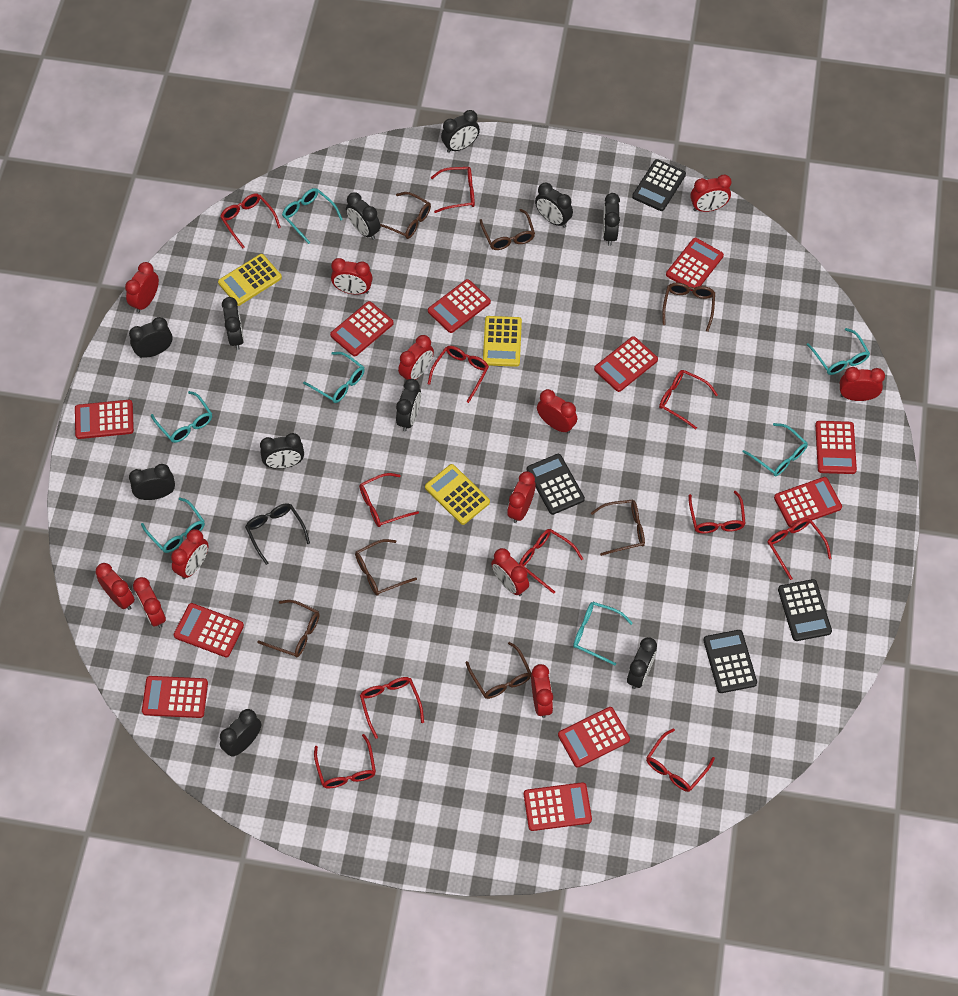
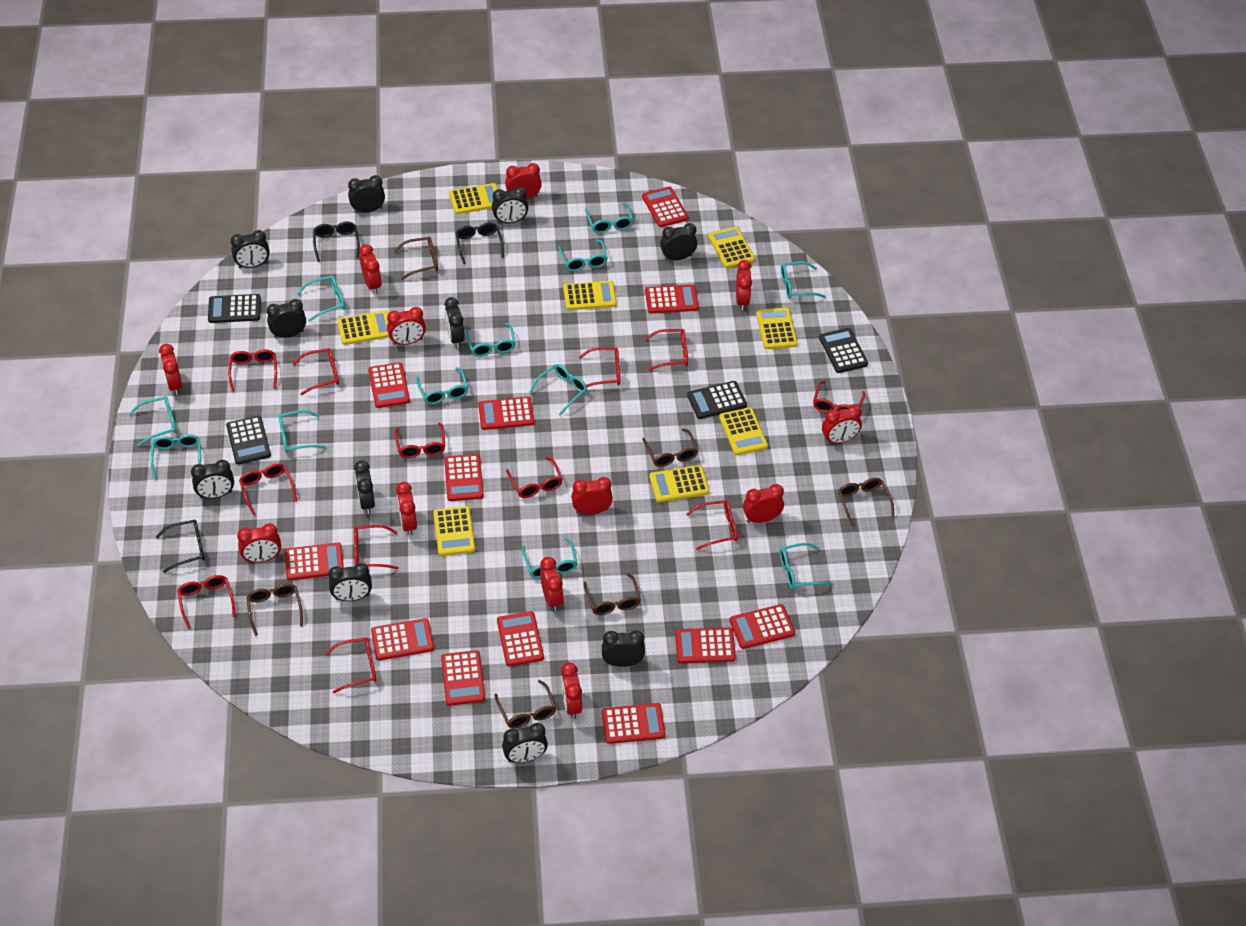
black glasses: 1 -> 3
brown glasses: 7 -> 6
red calculator: 11 -> 12
red glasses: 11 -> 12
turquoise glasses: 7 -> 12
yellow calculator: 3 -> 8

